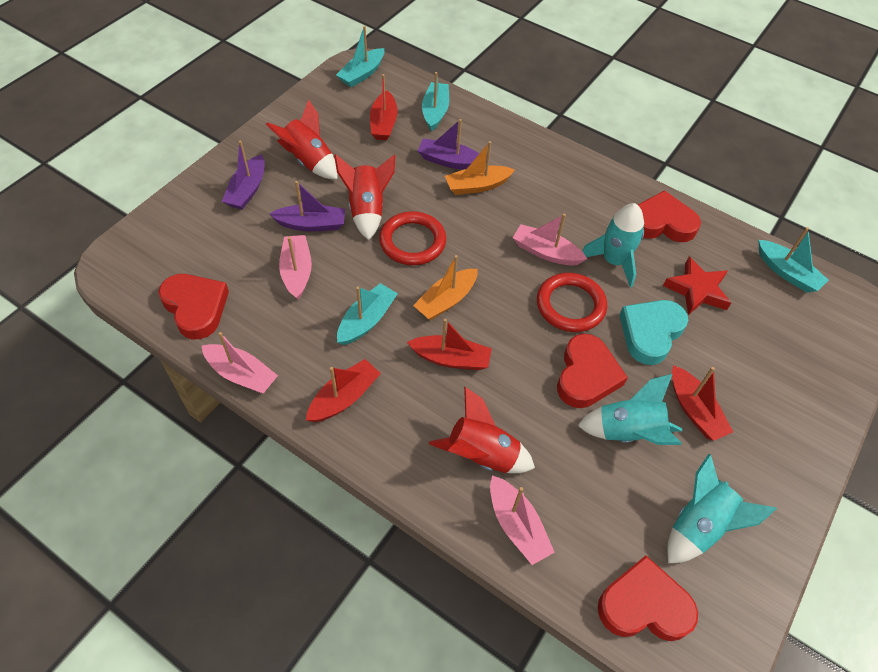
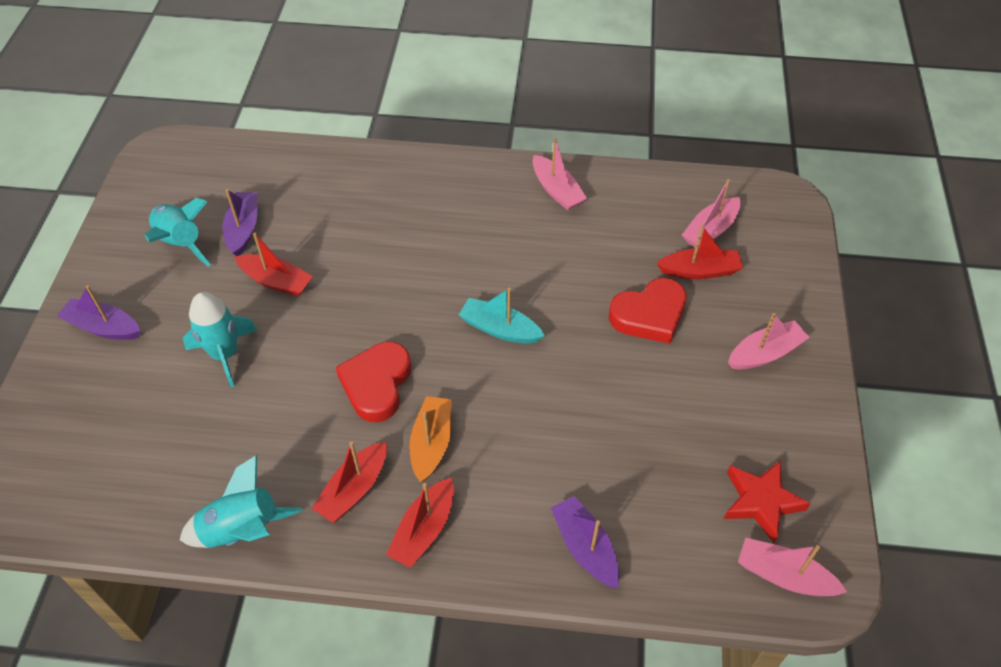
orange boat: 2 -> 1
red heart: 4 -> 2
red ring: 2 -> 0
red rocket: 3 -> 0
turquoise boat: 4 -> 1
turquoise heart: 1 -> 0

